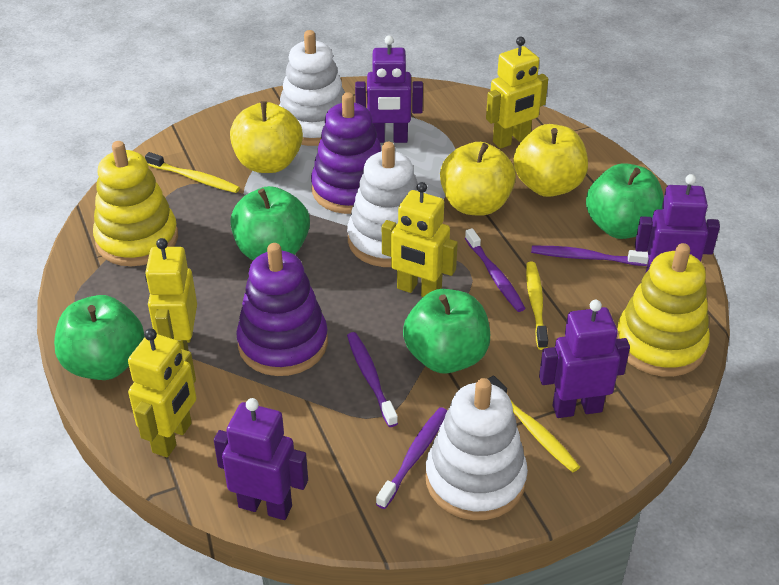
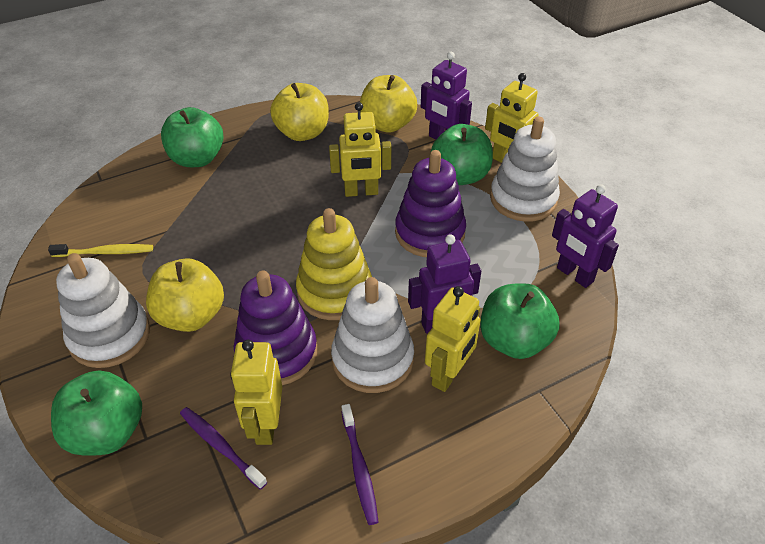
purple robot: 4 -> 3
purple toothbrush: 4 -> 2
yellow stacking toy: 2 -> 1
yellow toothbrush: 3 -> 1

